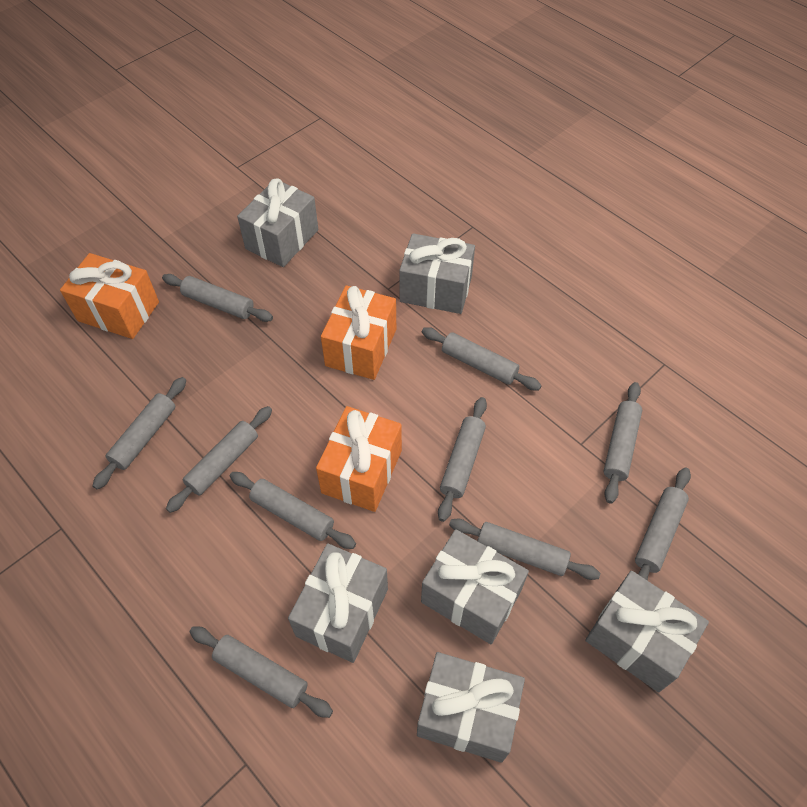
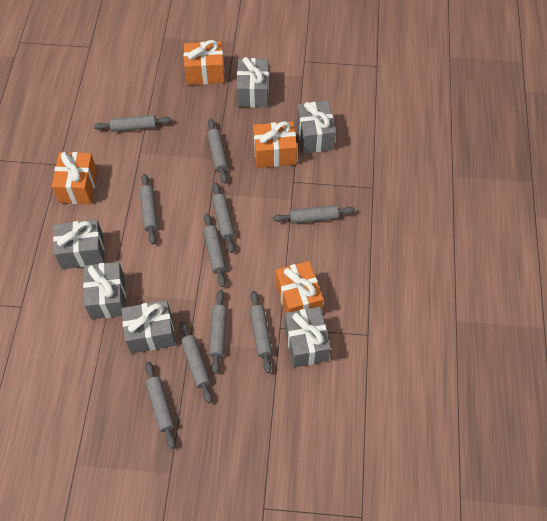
orange gift: 3 -> 4

